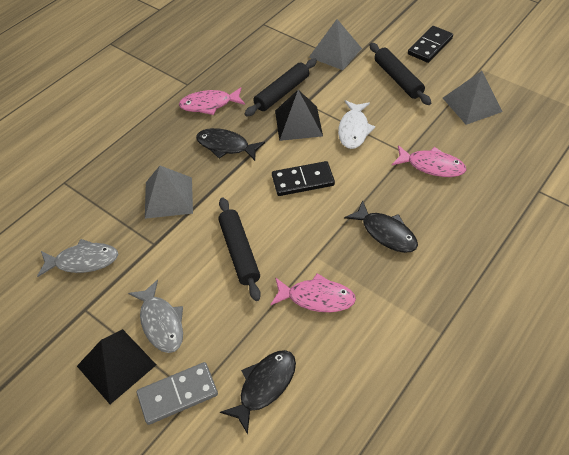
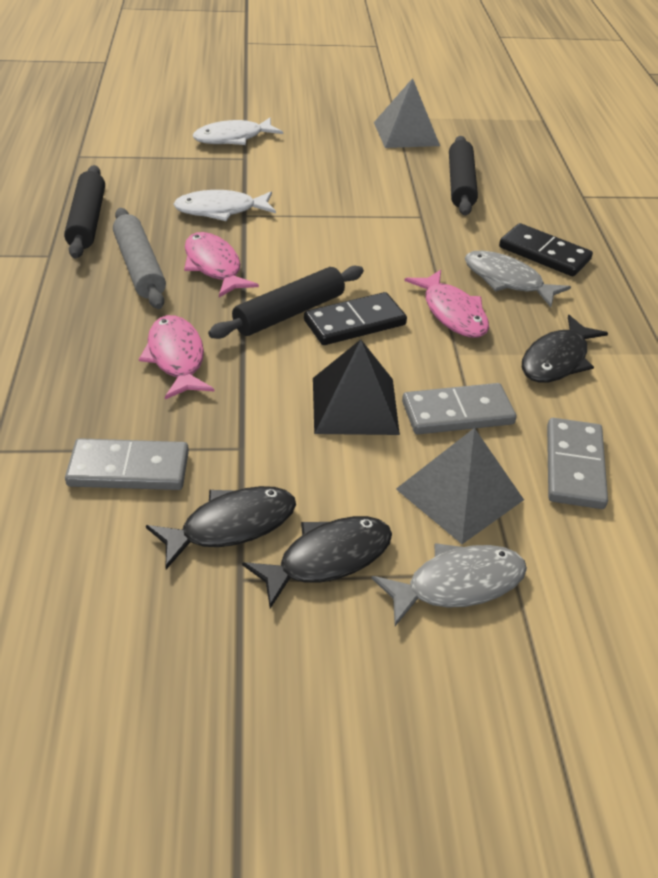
black pyramid: 2 -> 1
grey domino: 1 -> 3
grey pyramid: 3 -> 2
grey rolling pin: 0 -> 1
white fish: 1 -> 2

